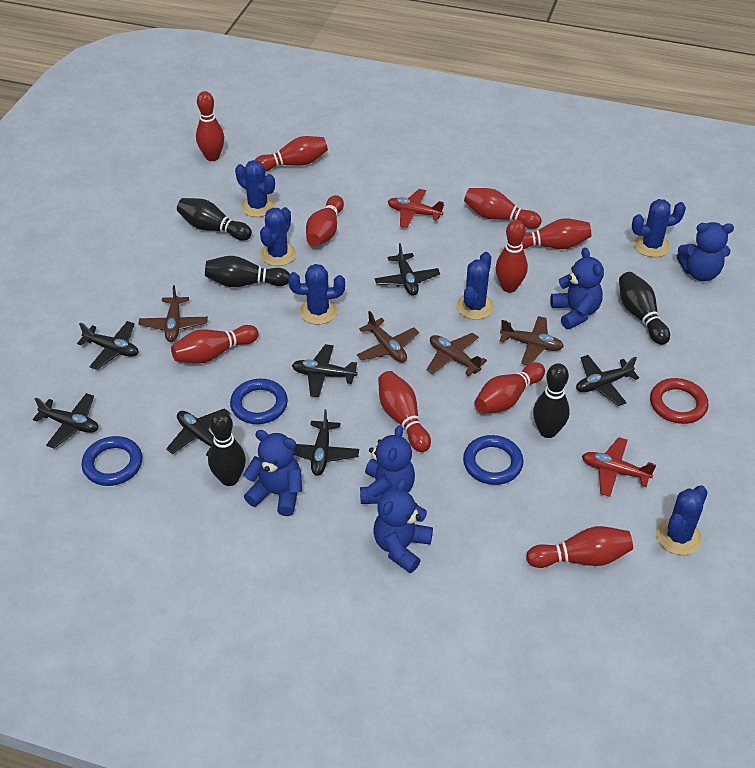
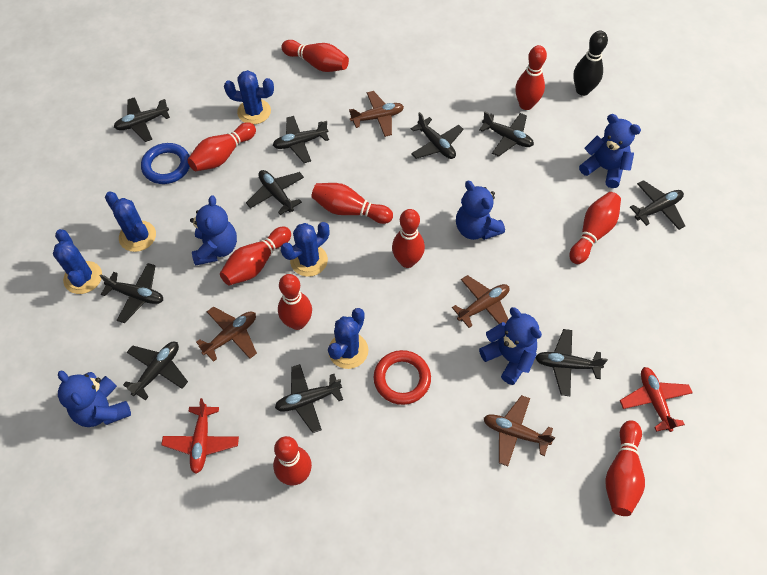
black bowling pin: 5 -> 1
black plane: 7 -> 10
blue cactus: 6 -> 5
blue ring: 3 -> 1

